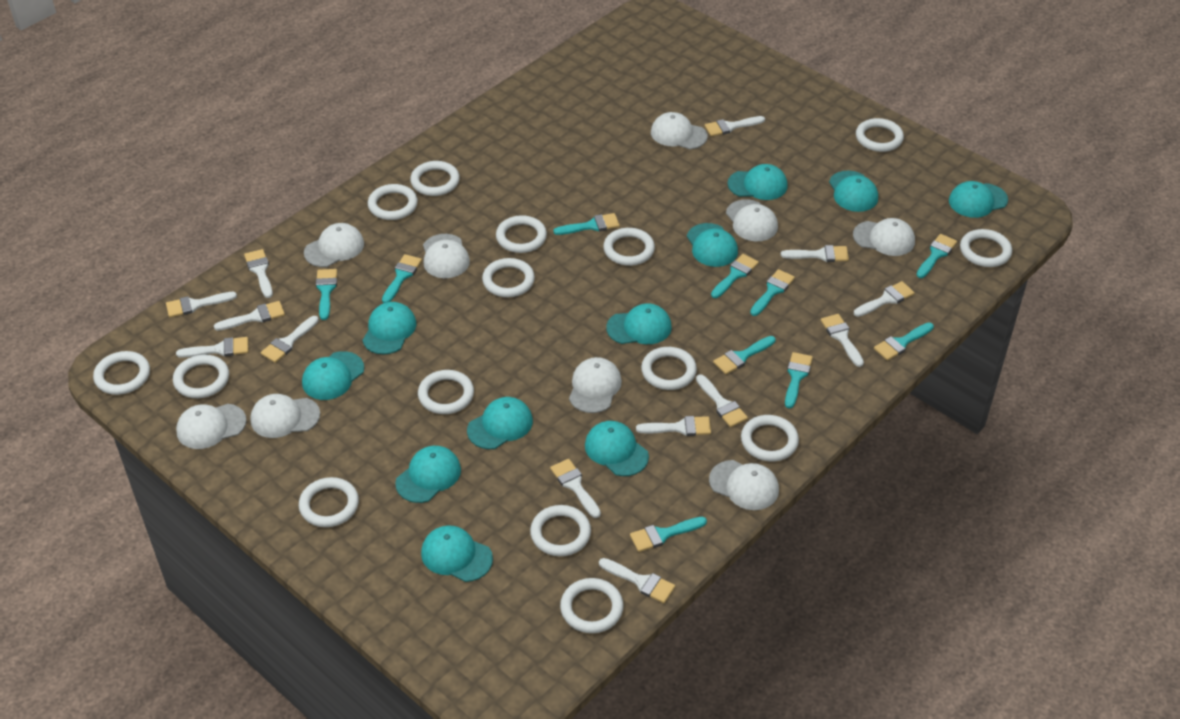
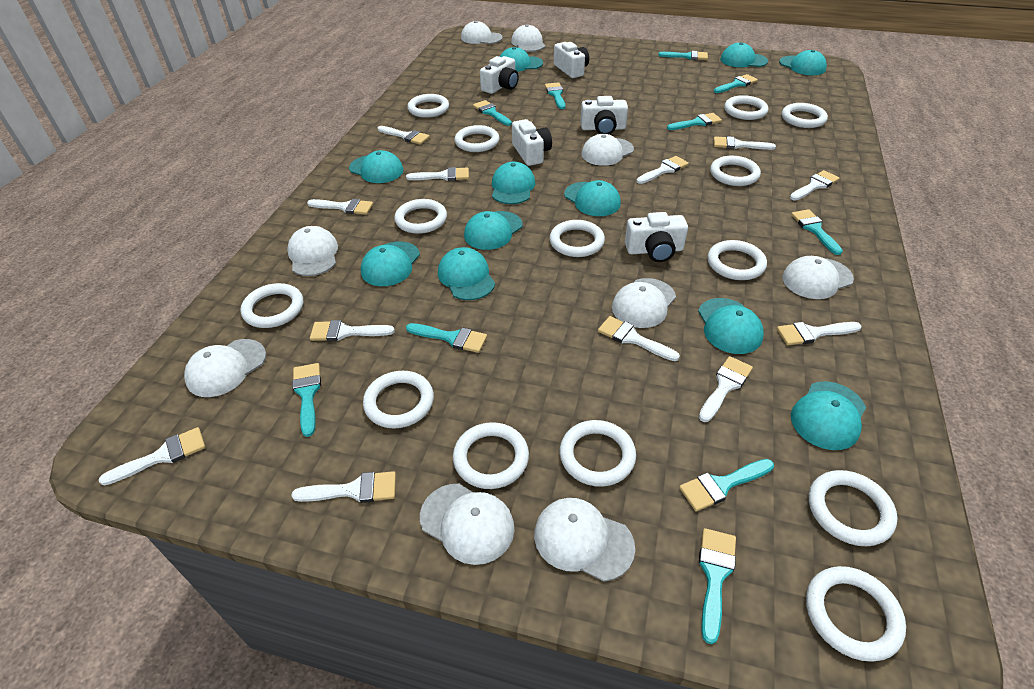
white brush: 13 -> 12
white camera: 0 -> 5
white ring: 15 -> 14

